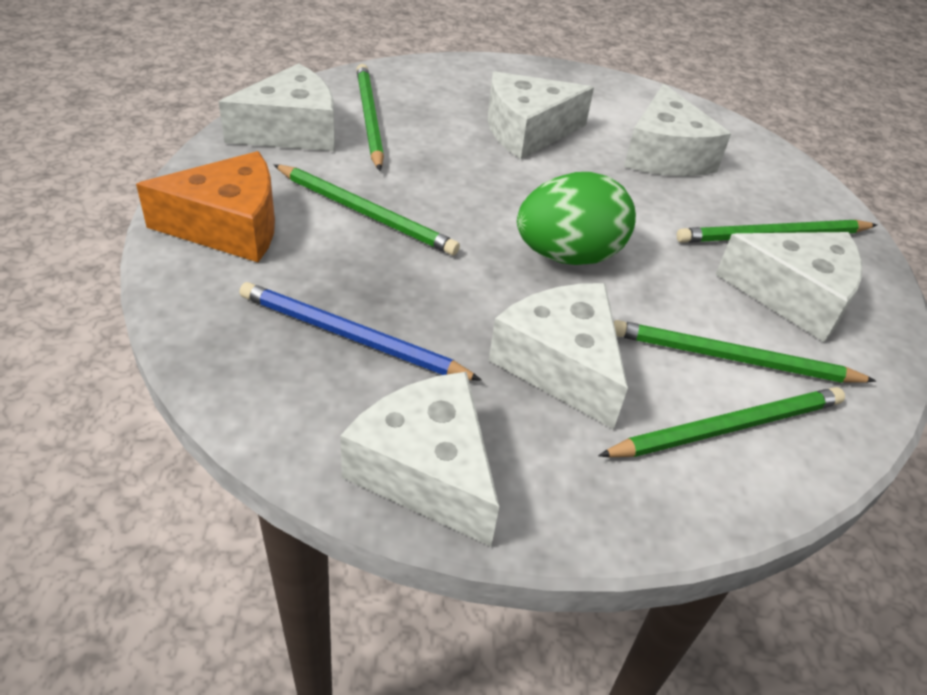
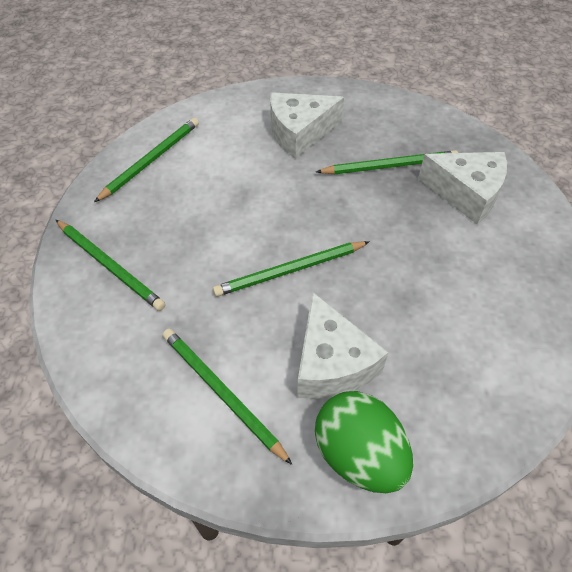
blue pencil: 1 -> 0
orange cheese: 1 -> 0
white cheese: 6 -> 3

